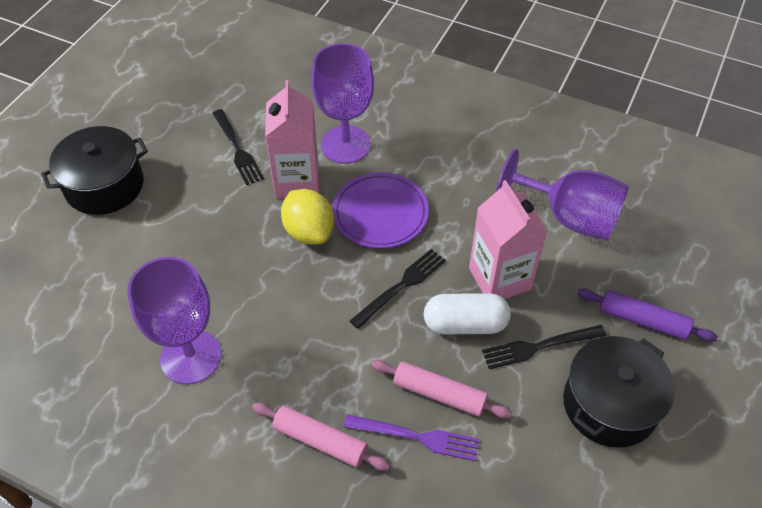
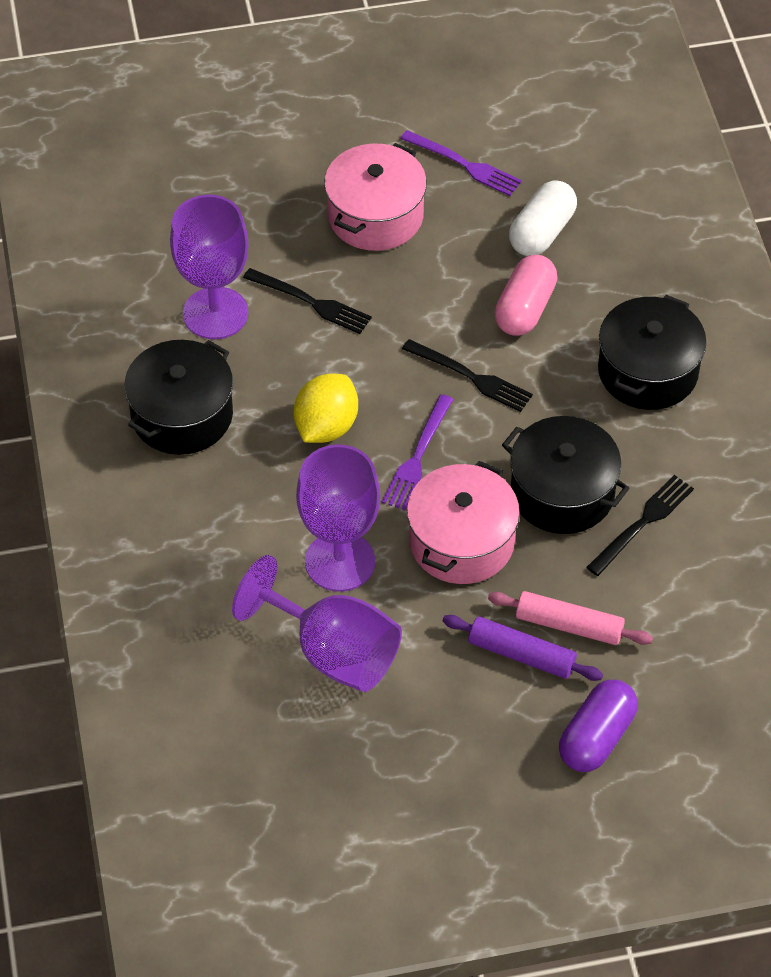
black pot: 2 -> 3
pink capsule: 0 -> 1
pink carton: 2 -> 0
pink pot: 0 -> 2
pink rolling pin: 2 -> 1
purple capsule: 0 -> 1
purple fork: 1 -> 2
purple plate: 1 -> 0

